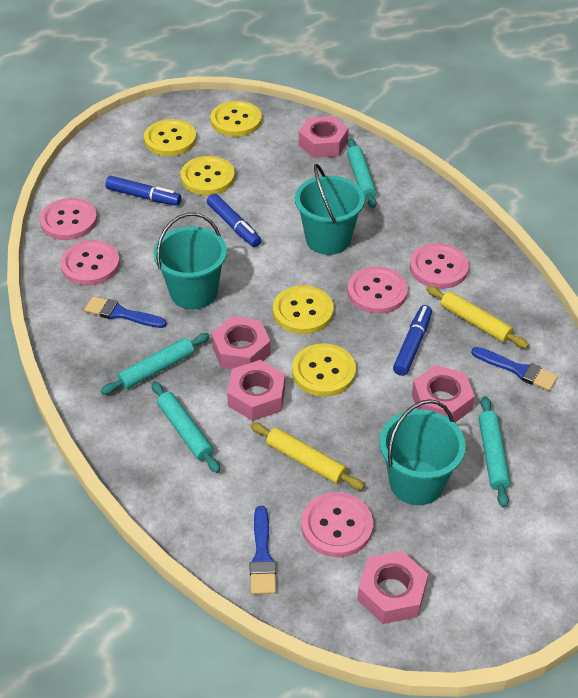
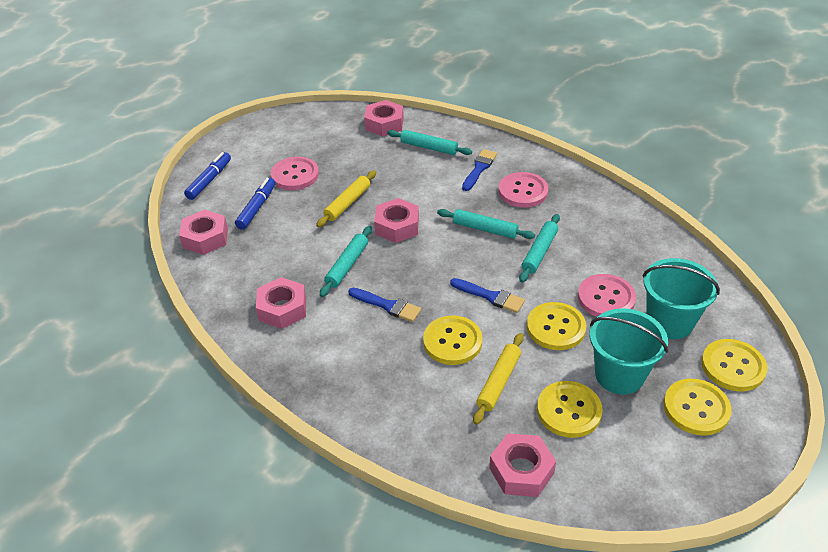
blue marker: 3 -> 2
pink button: 5 -> 3
turquoise bucket: 3 -> 2

